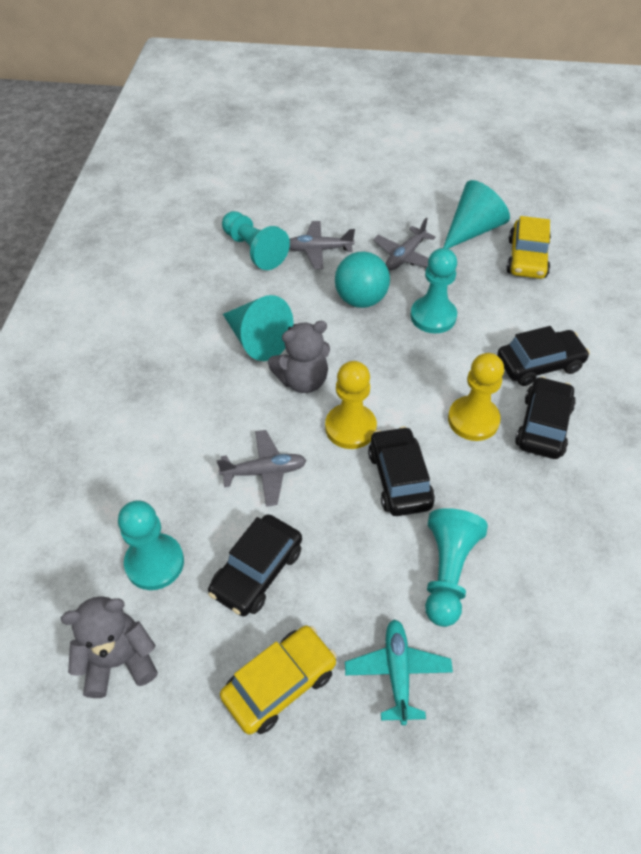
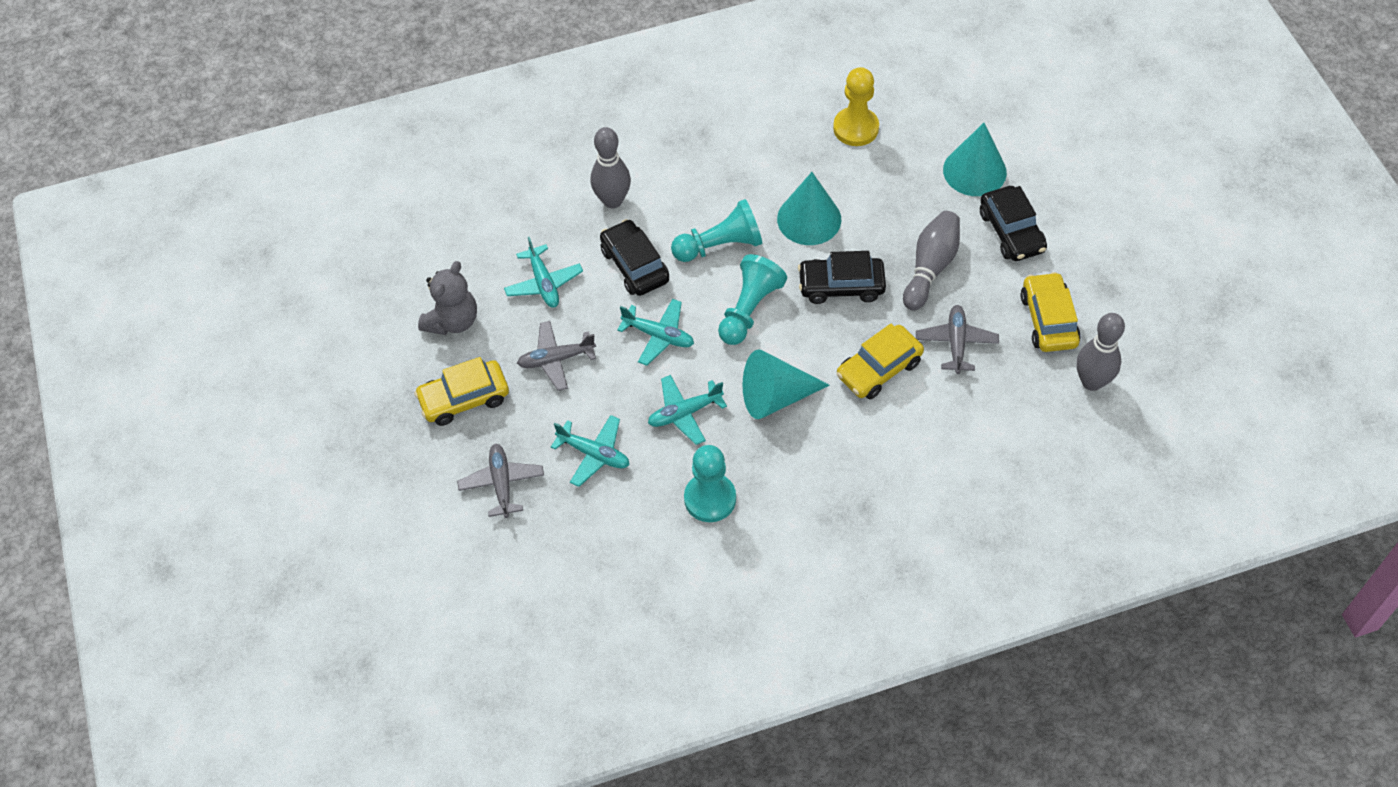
black car: 4 -> 3
grey bowling pin: 0 -> 3
grey teddy bear: 2 -> 1
turquoise ball: 1 -> 0
turquoise cone: 2 -> 3
turquoise pawn: 4 -> 3
turquoise plane: 1 -> 4
yellow car: 2 -> 3
yellow pawn: 2 -> 1

